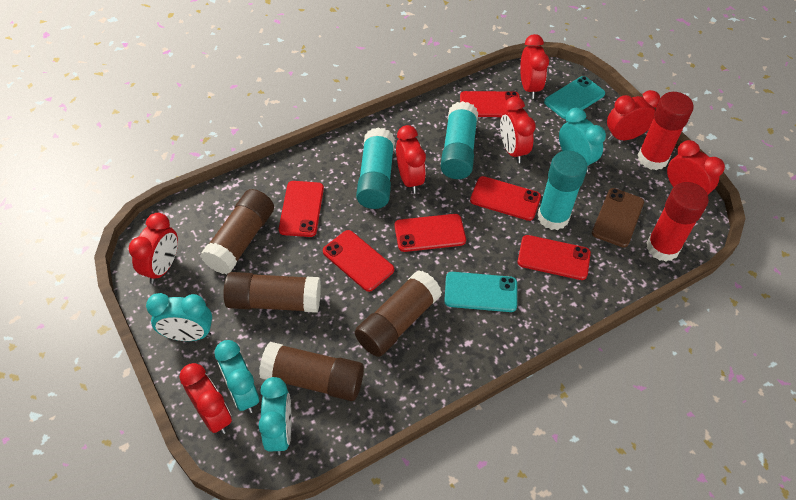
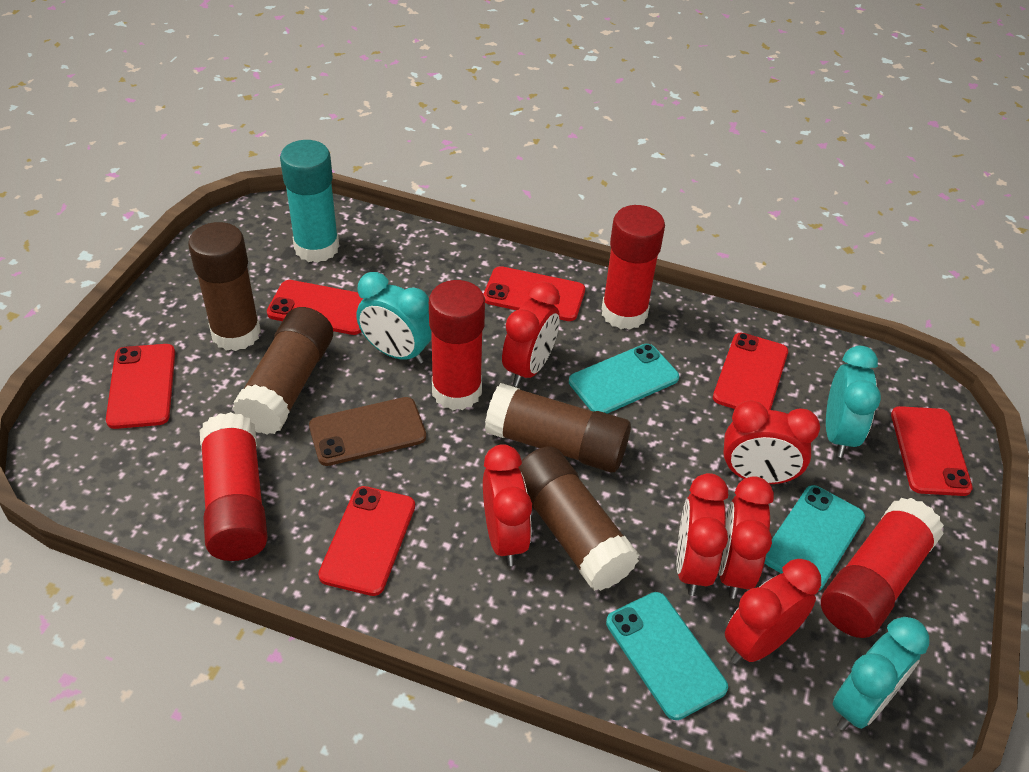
red clock: 7 -> 6
red glue stick: 2 -> 4
turquoise clock: 4 -> 3
turquoise glue stick: 3 -> 1
turquoise phone: 2 -> 3

